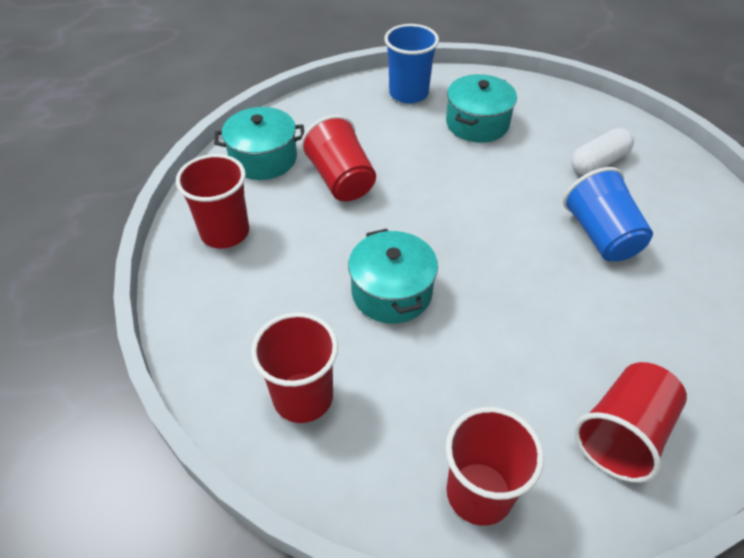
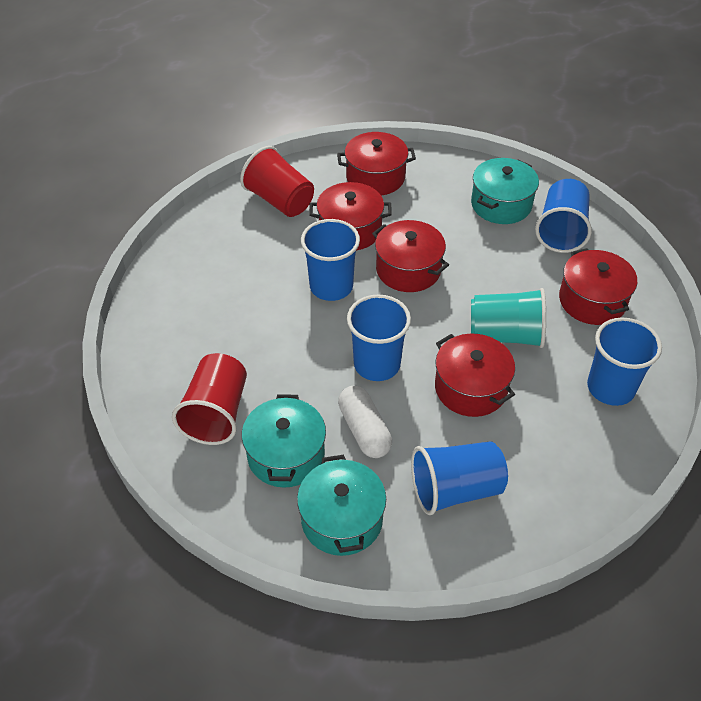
blue cup: 2 -> 5
red cup: 5 -> 2
red pot: 0 -> 5
turquoise cup: 0 -> 1

